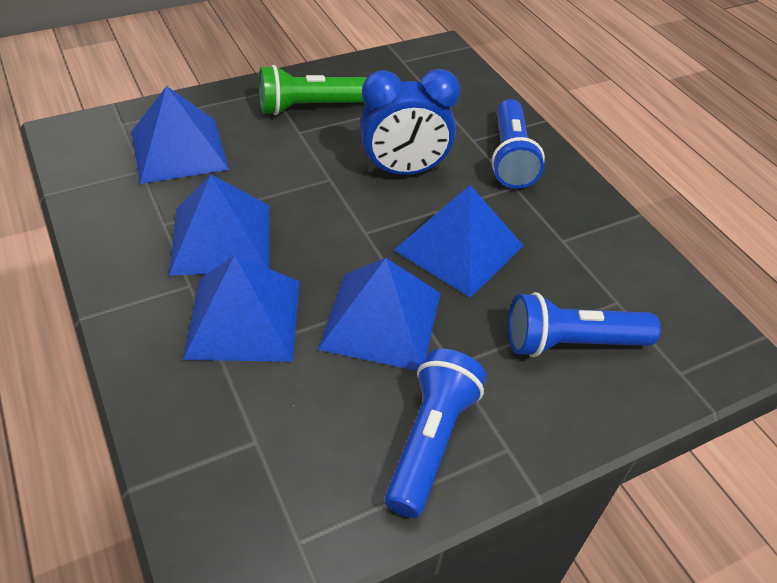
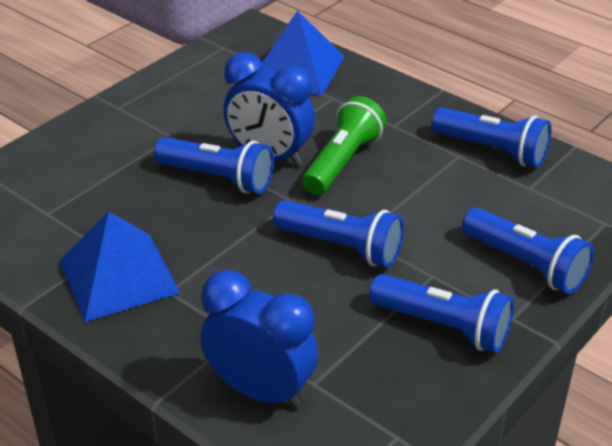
blue clock: 1 -> 2
blue flashlight: 3 -> 5
blue pyramid: 5 -> 2

